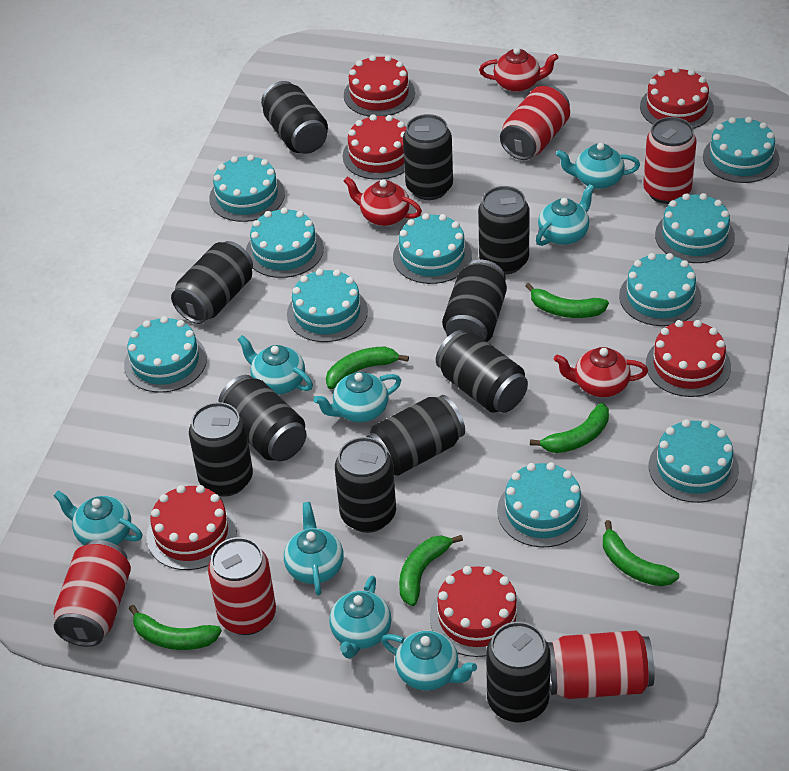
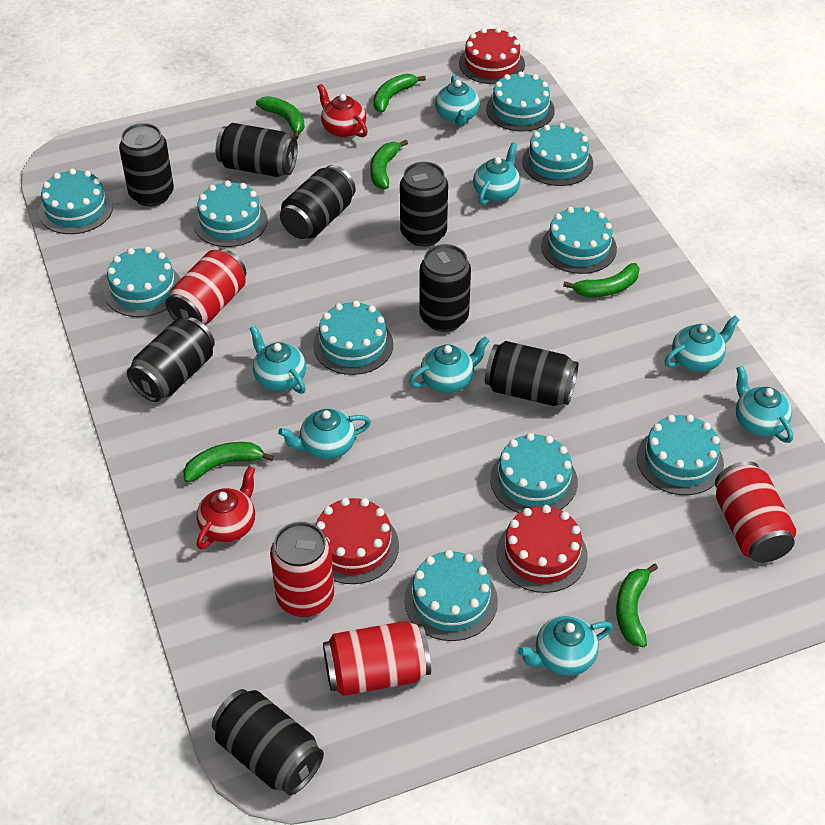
black can: 11 -> 8
red cake: 6 -> 3
red can: 5 -> 4
red teapot: 3 -> 2

